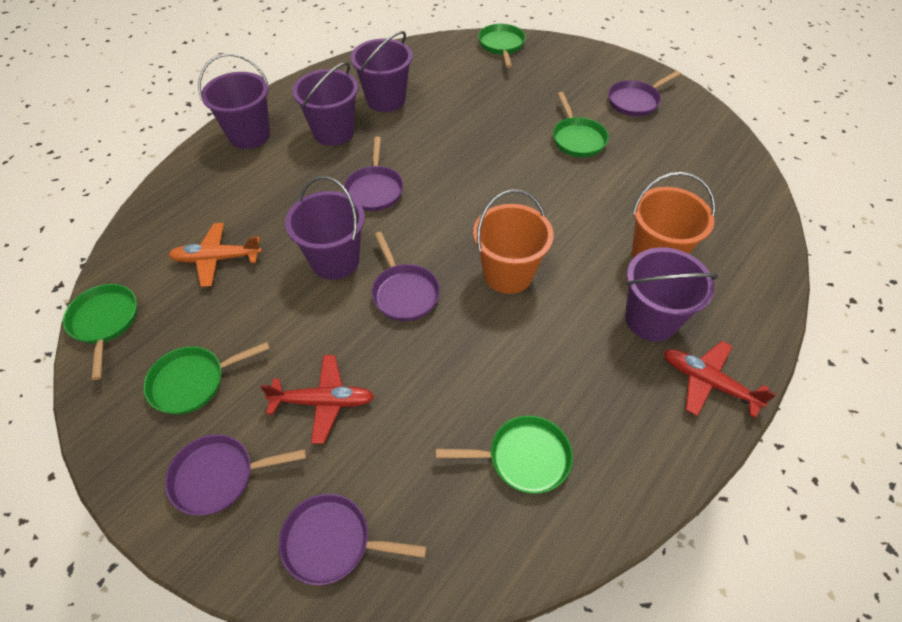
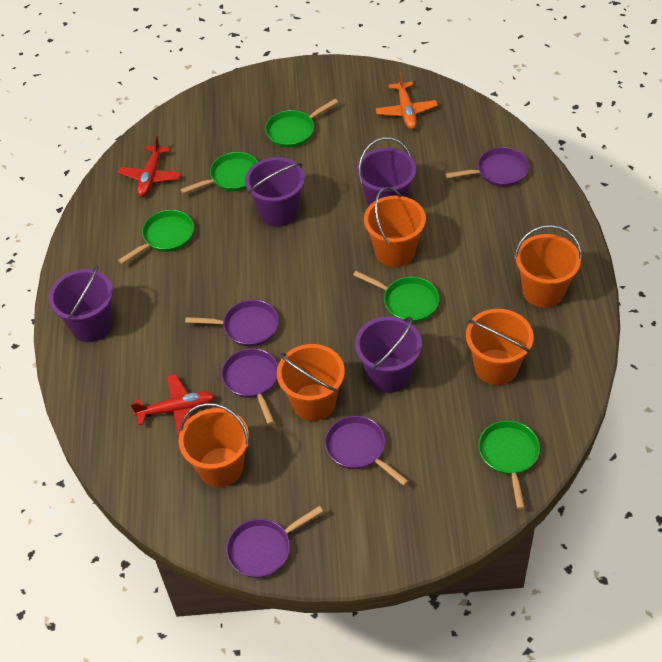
orange bucket: 2 -> 5
purple bucket: 5 -> 4

